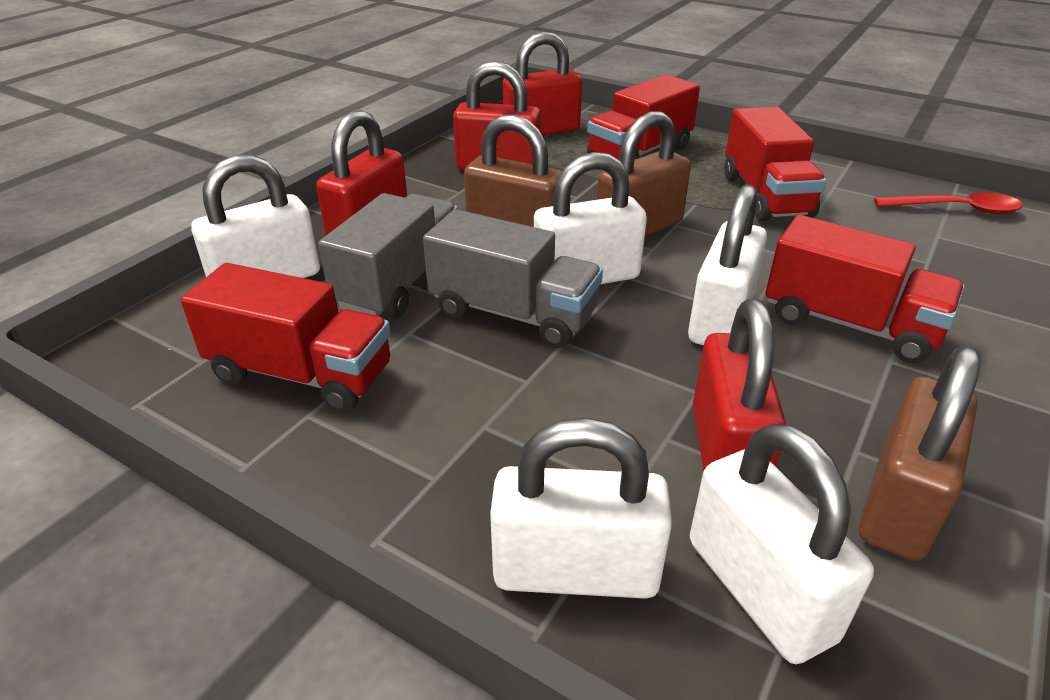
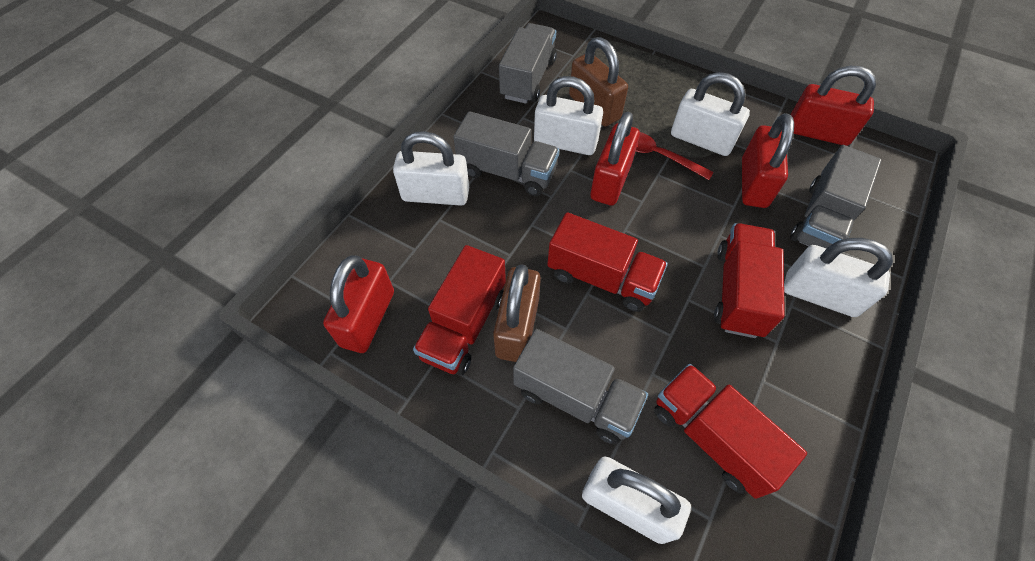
brown padlock: 3 -> 2
grey truck: 2 -> 4

